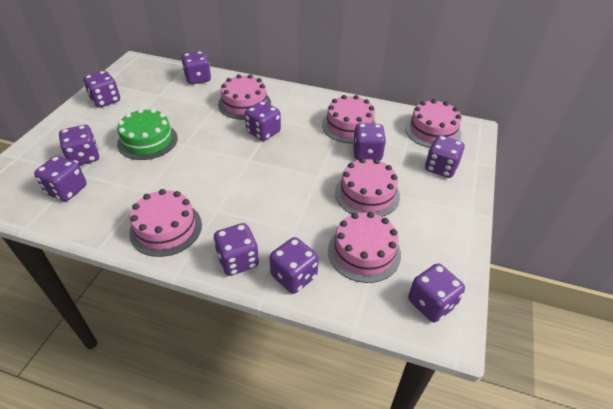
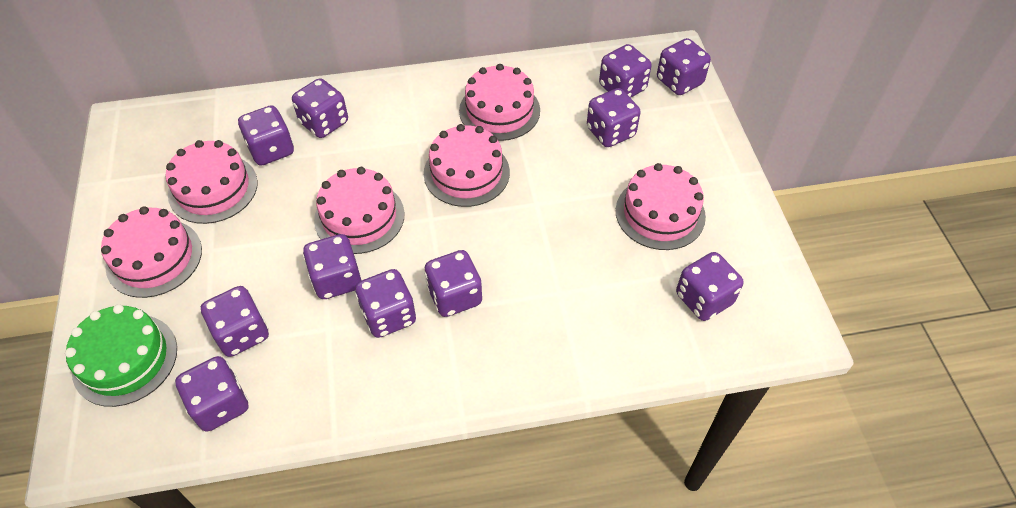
purple dice: 10 -> 11

